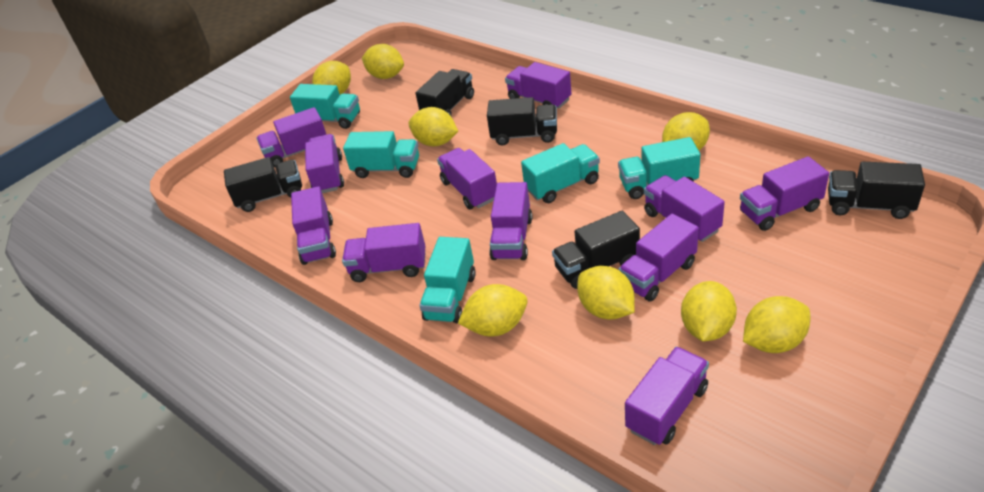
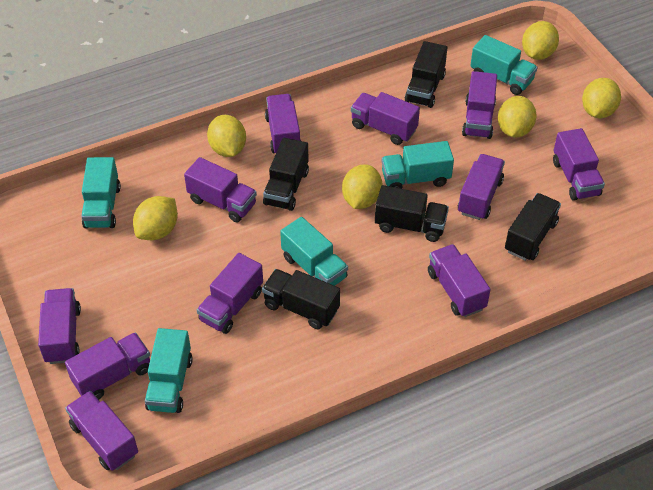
yellow lemon: 8 -> 6

